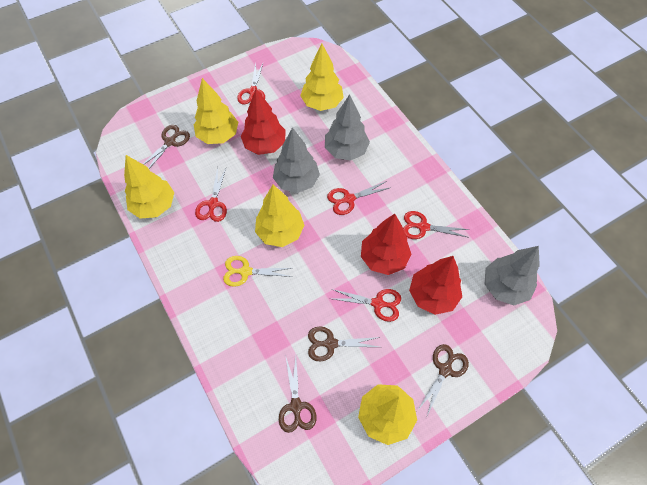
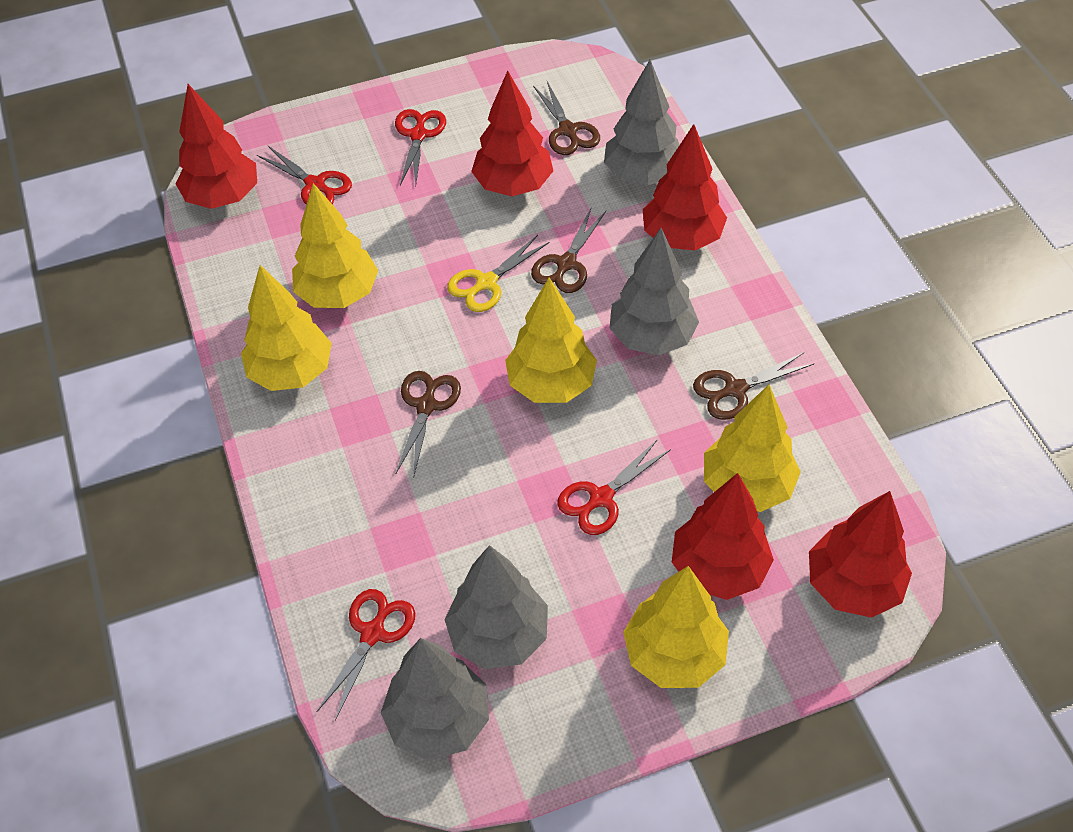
grey tree: 3 -> 4
red scissors: 5 -> 4
red tree: 3 -> 5

